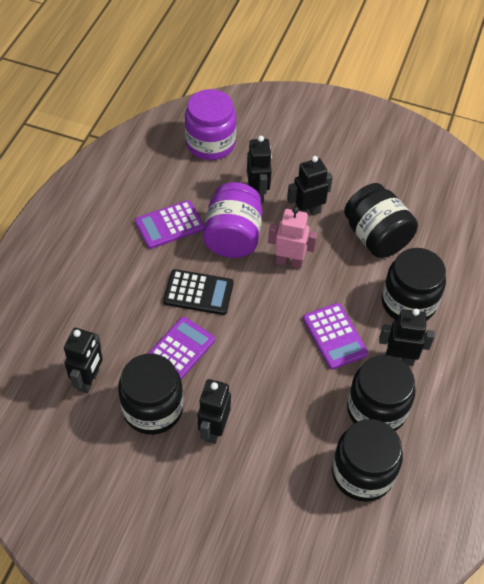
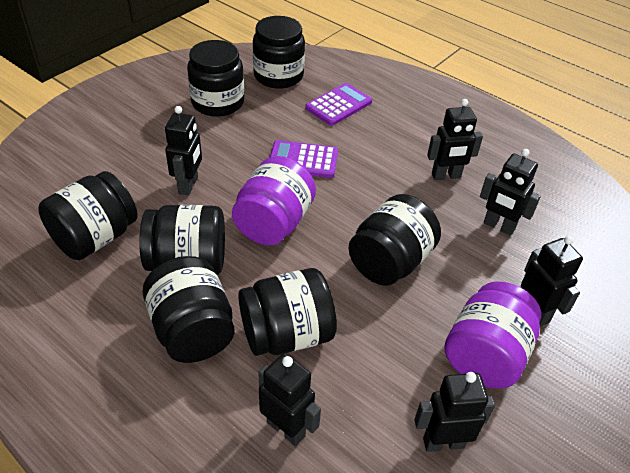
black calculator: 1 -> 0
black jar: 5 -> 7
black robot: 5 -> 6
pink robot: 1 -> 0
purple calculator: 3 -> 2

